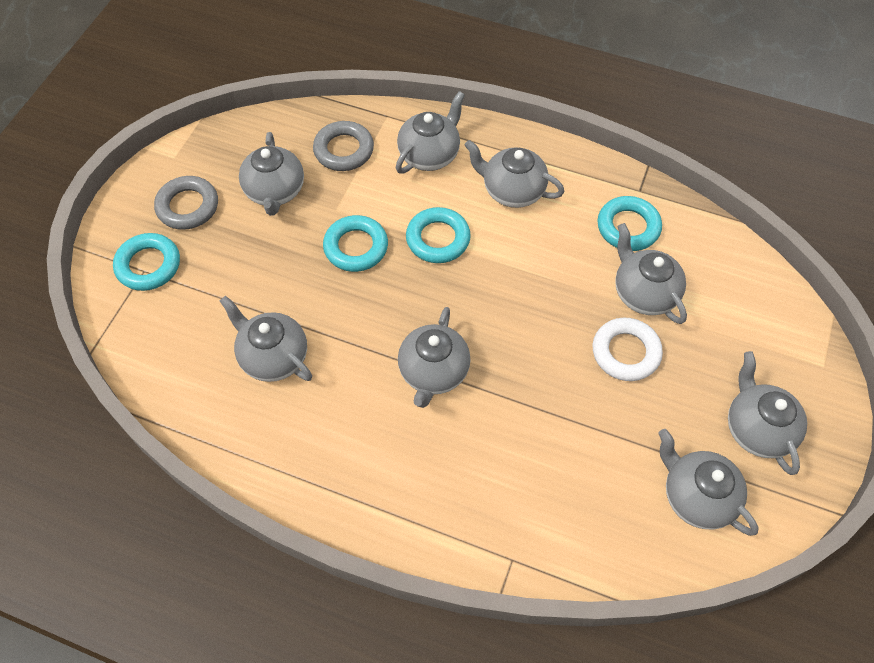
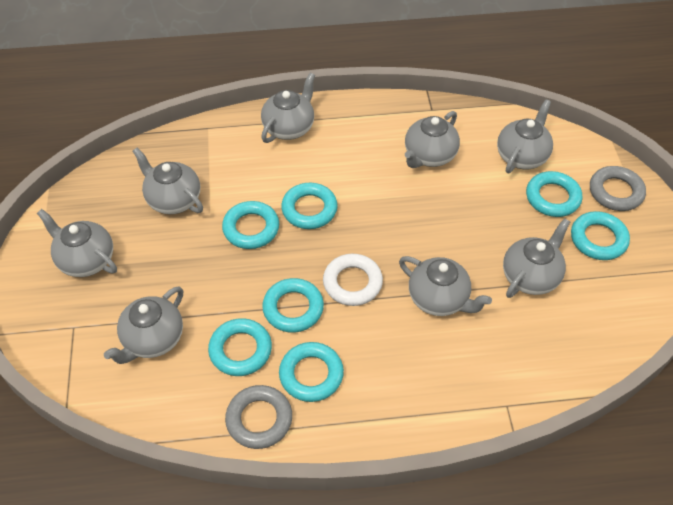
turquoise ring: 4 -> 7

